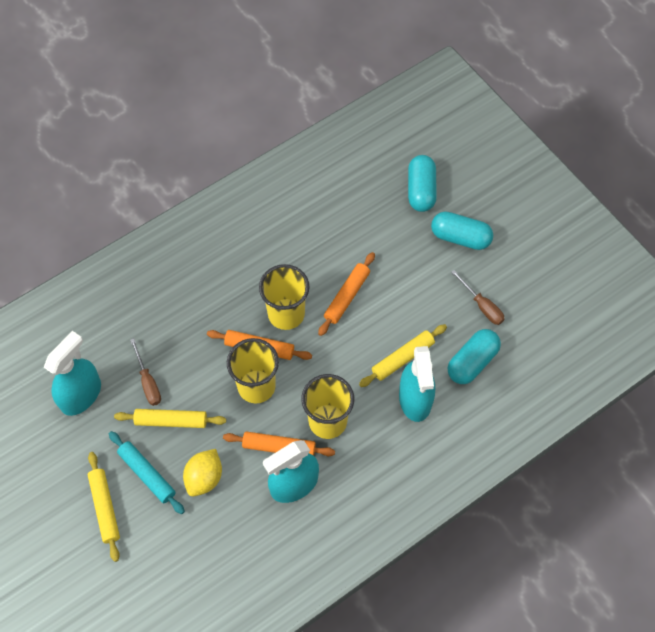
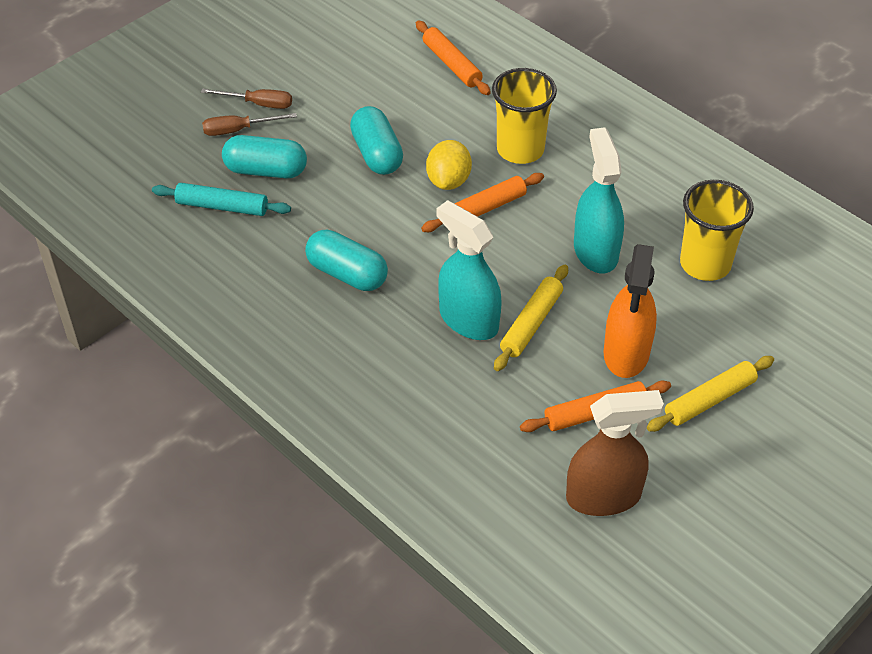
brown spray bottle: 0 -> 1
orange spray bottle: 0 -> 1
turquoise spray bottle: 3 -> 2
yellow cup: 3 -> 2
yellow rolling pin: 3 -> 2

